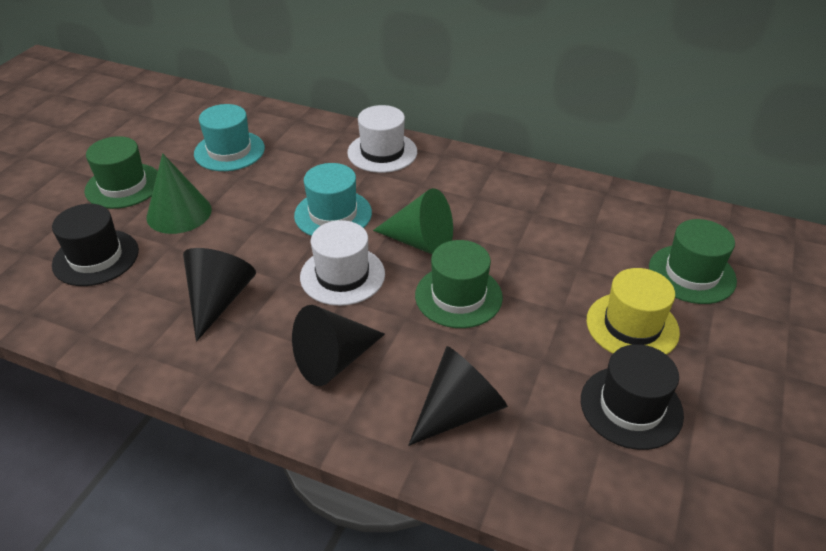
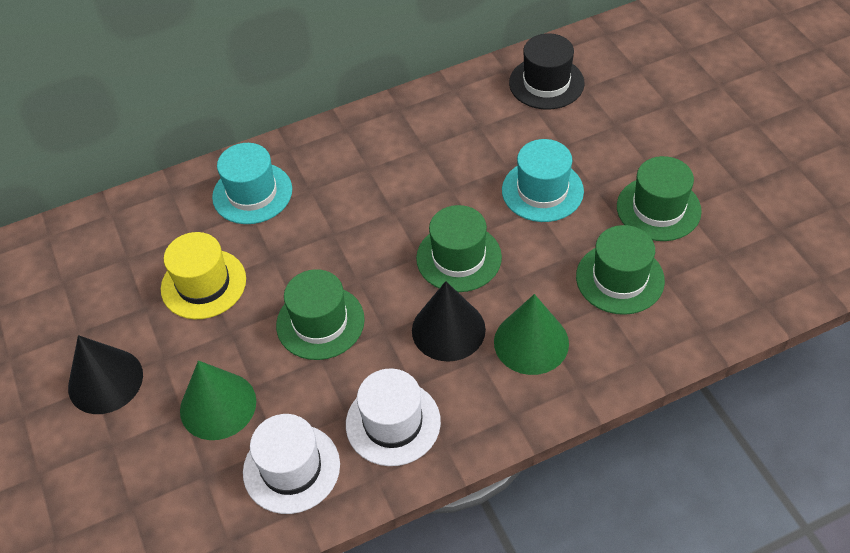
black cone: 3 -> 2
black hat: 2 -> 1
green hat: 3 -> 4

